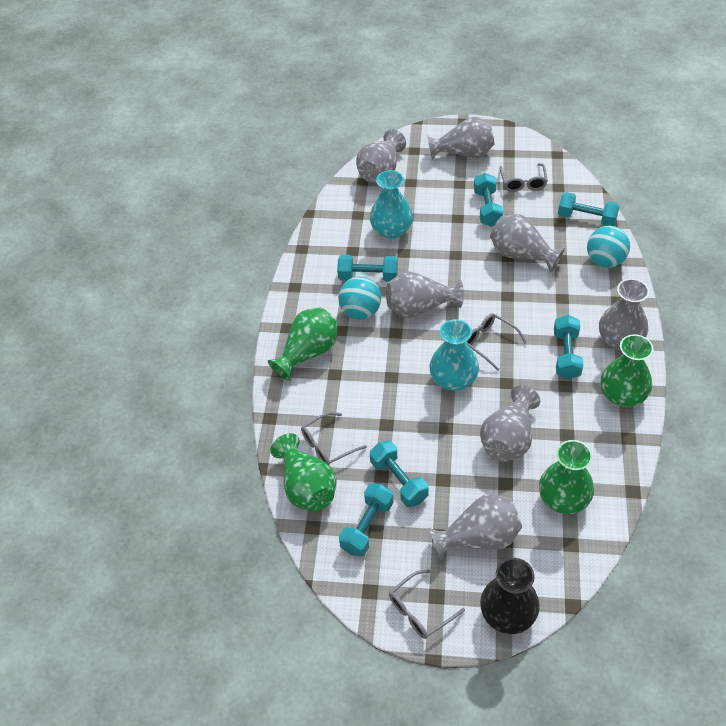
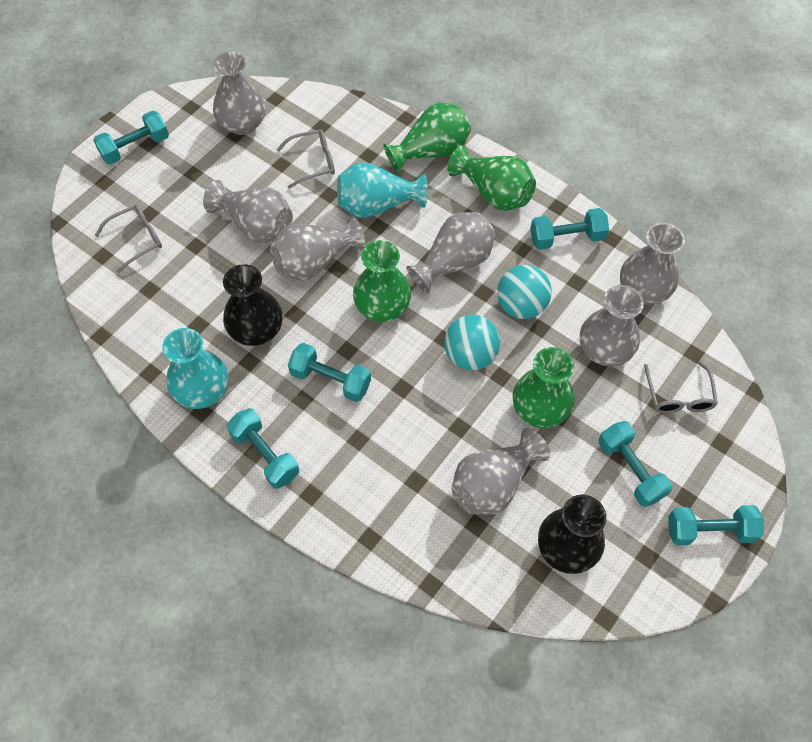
black vase: 1 -> 2
grey glasses: 4 -> 3

